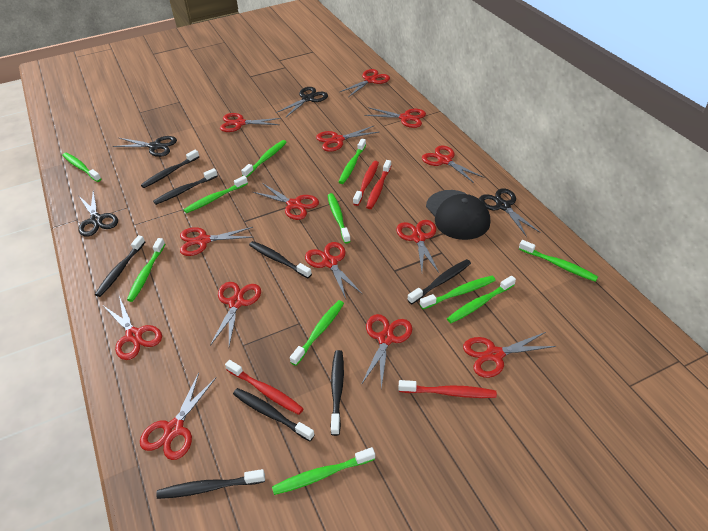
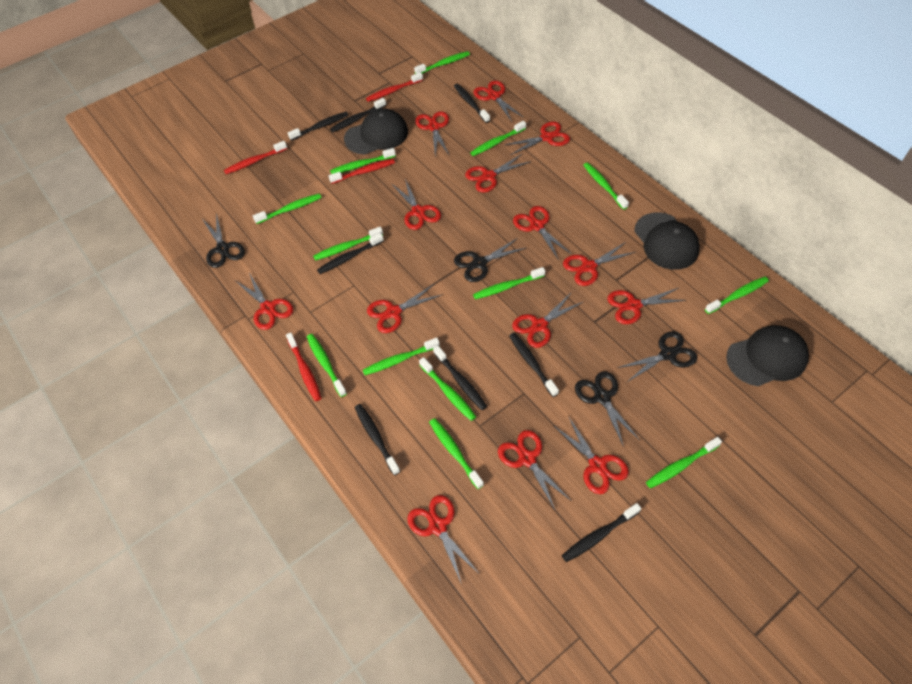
black cap: 1 -> 3
green toothbrush: 11 -> 13

